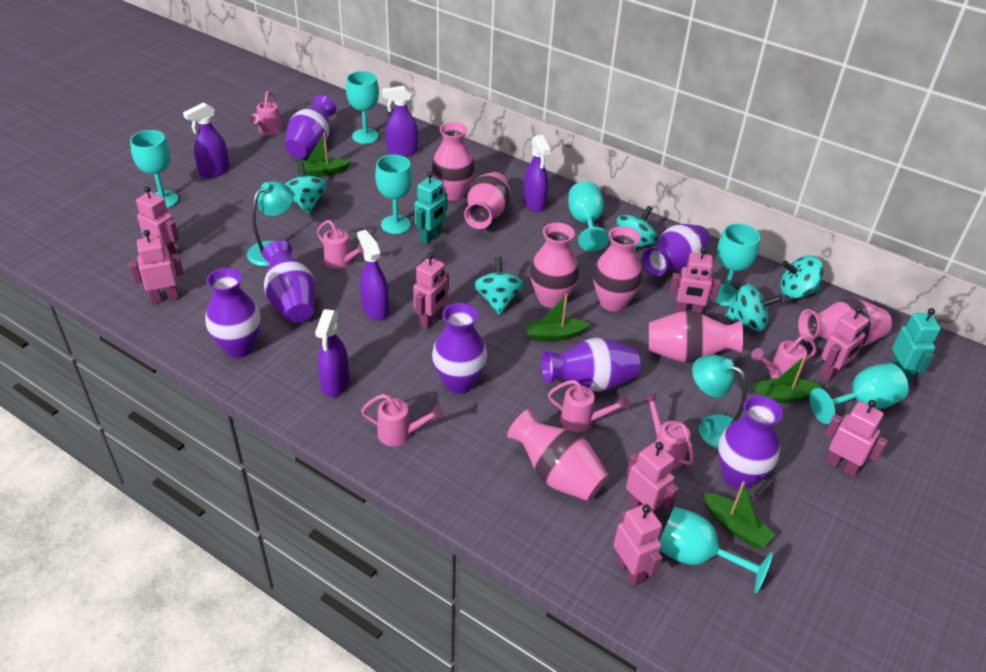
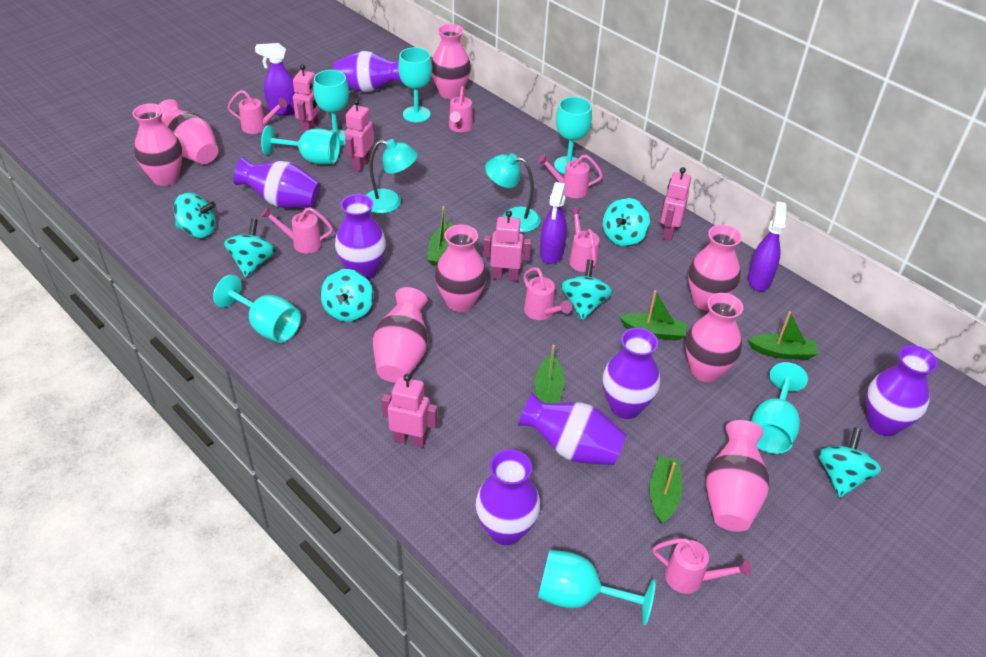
green boat: 4 -> 5
pink robot: 8 -> 5
pink vase: 7 -> 8
pink watering can: 6 -> 7
purple spray bottle: 5 -> 3
turquoise robot: 2 -> 0
turquoise spinning top: 5 -> 6

